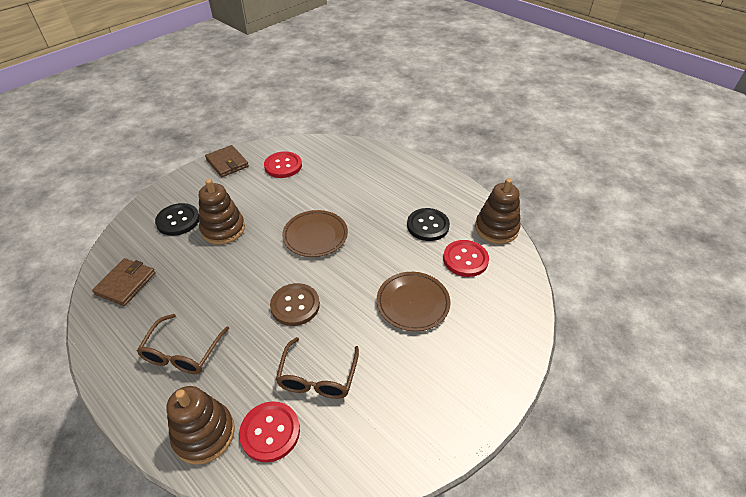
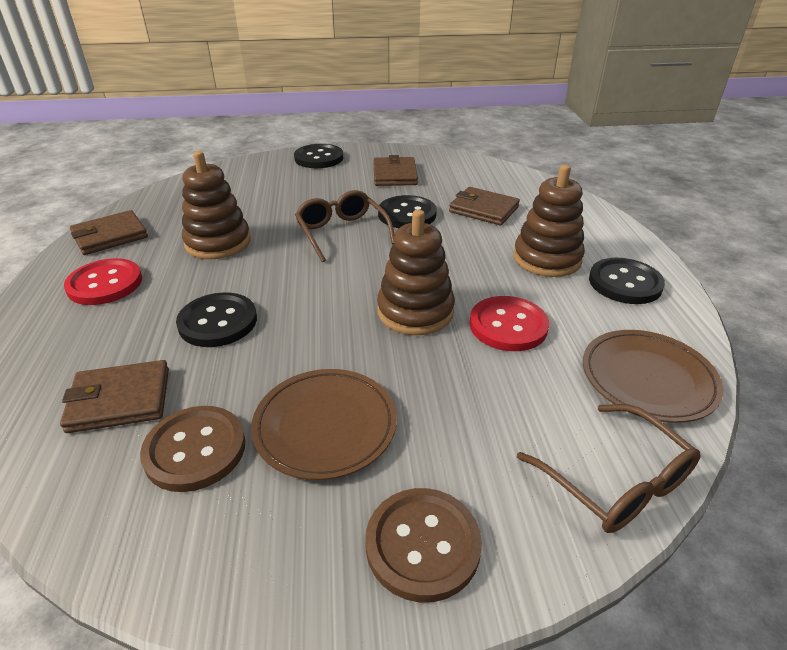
black button: 2 -> 4
brown button: 1 -> 2
brown wallet: 2 -> 4
red button: 3 -> 2

